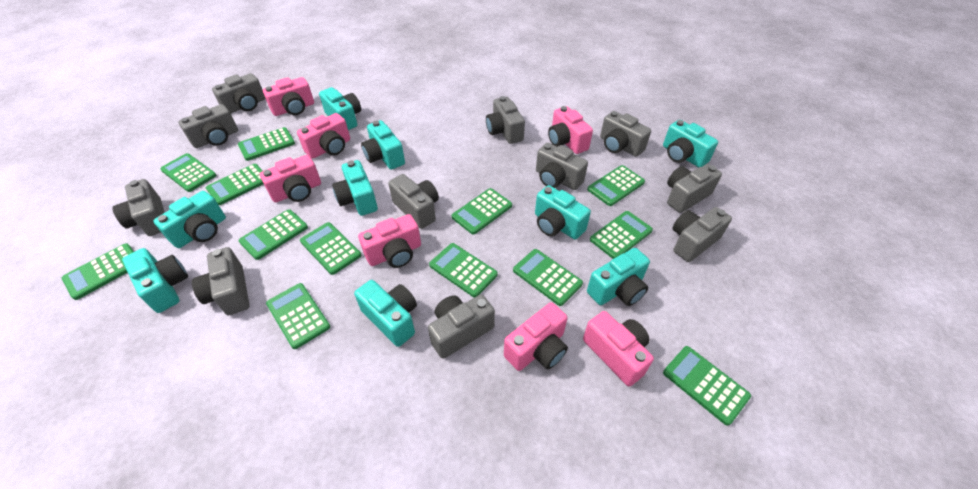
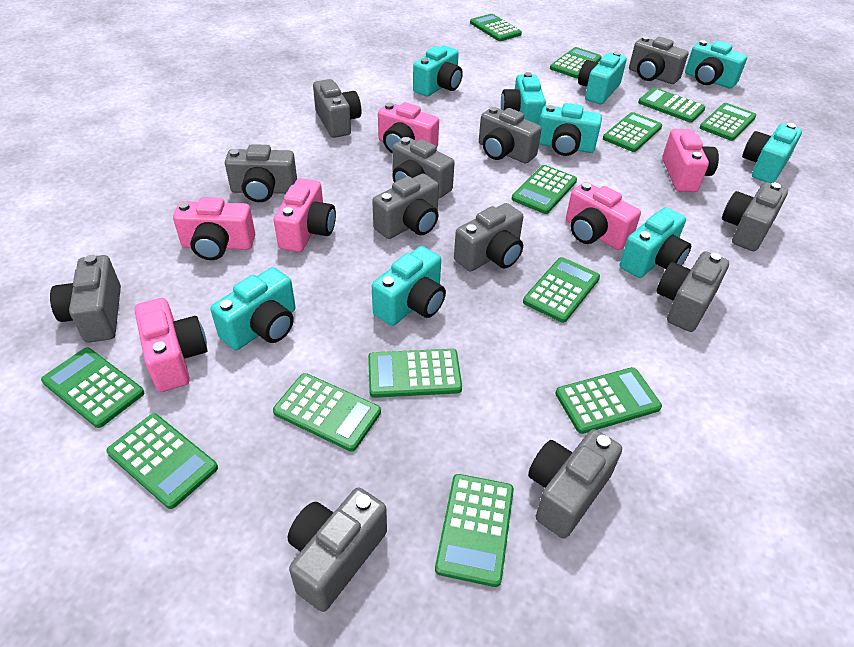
grey camera: 11 -> 12
pink camera: 7 -> 6

